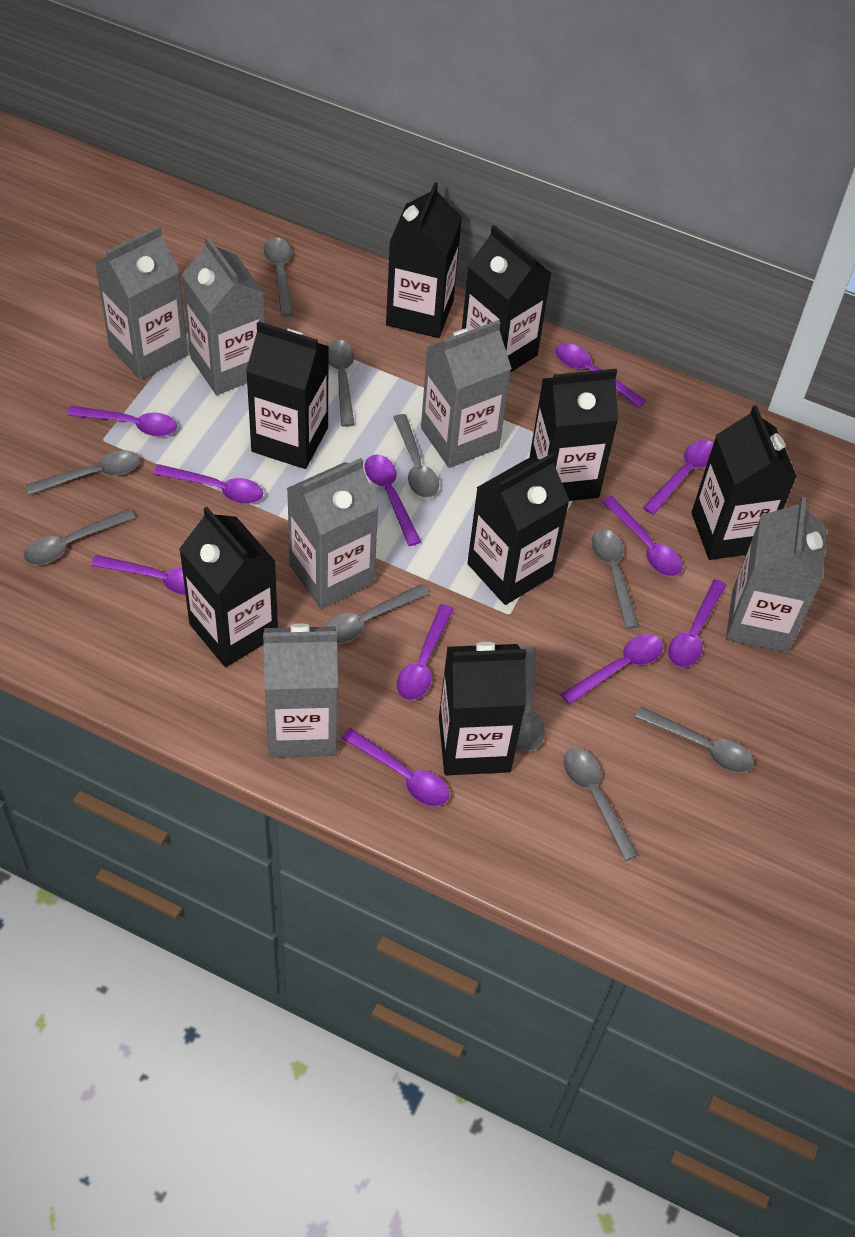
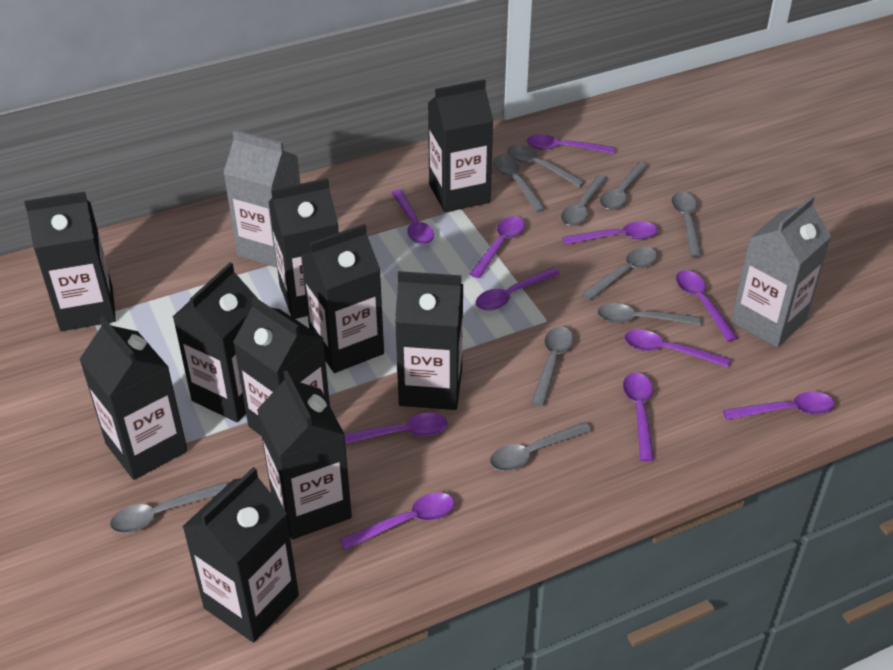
black carton: 8 -> 10
grey carton: 6 -> 2

